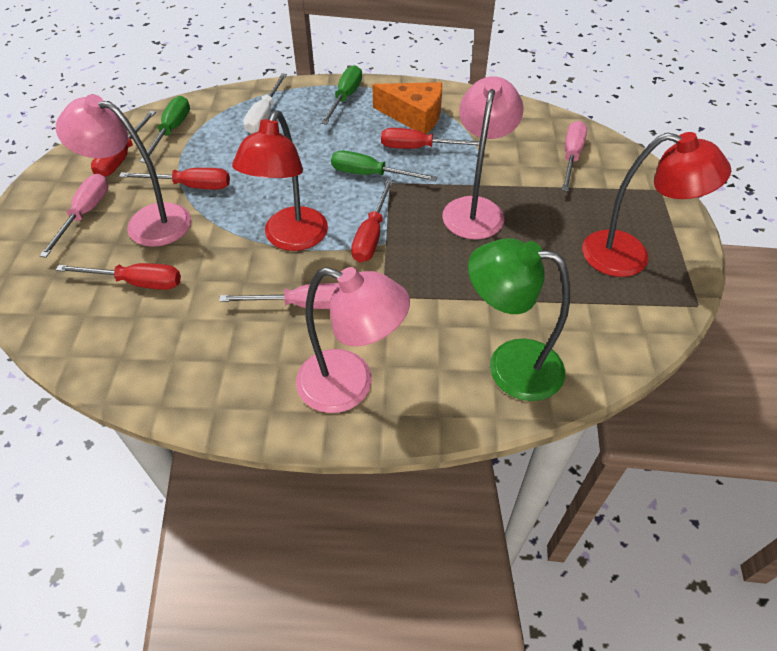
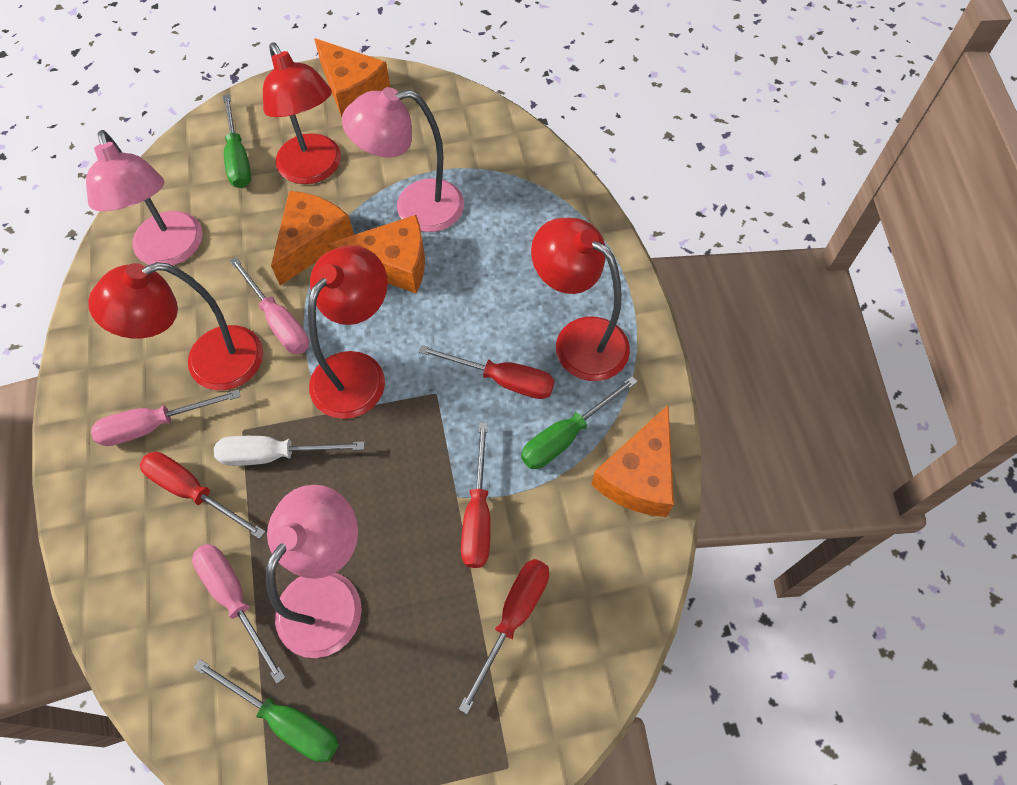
green lamp: 1 -> 0
orange cheese: 1 -> 4
red lamp: 2 -> 4
red screwdriver: 5 -> 4

